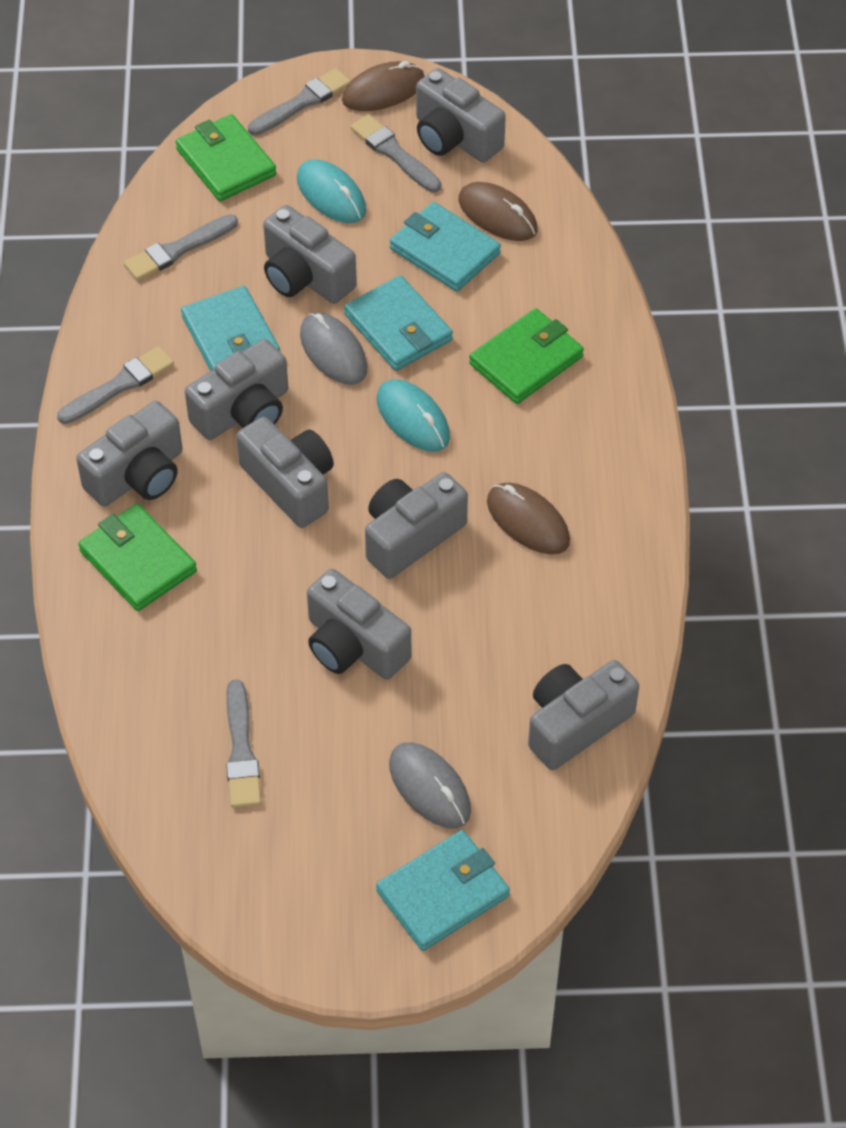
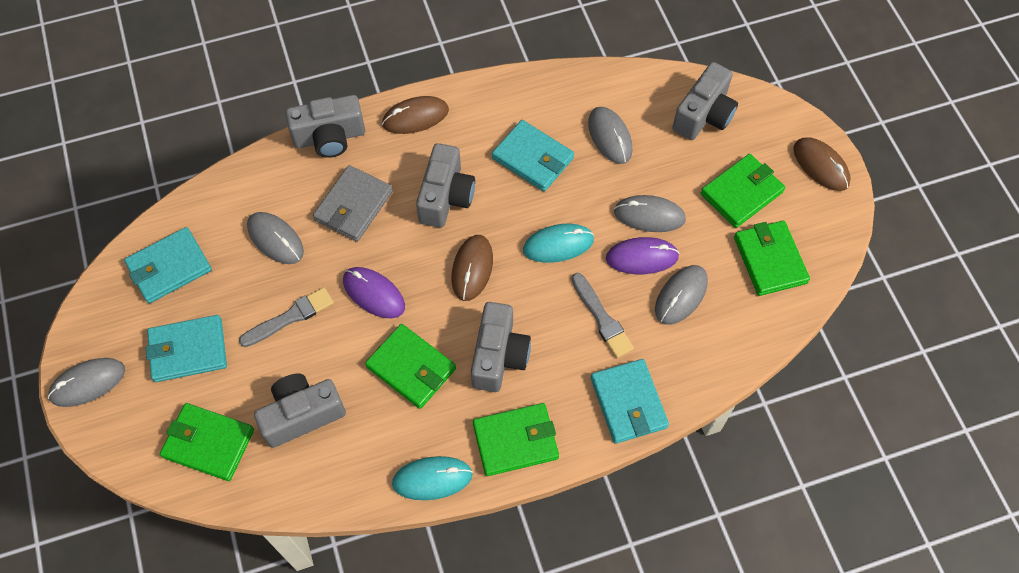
green wallet: 3 -> 5
grey brush: 5 -> 2
grey camera: 8 -> 5
grey mouse: 2 -> 5
grey wallet: 0 -> 1
purple mouse: 0 -> 2

